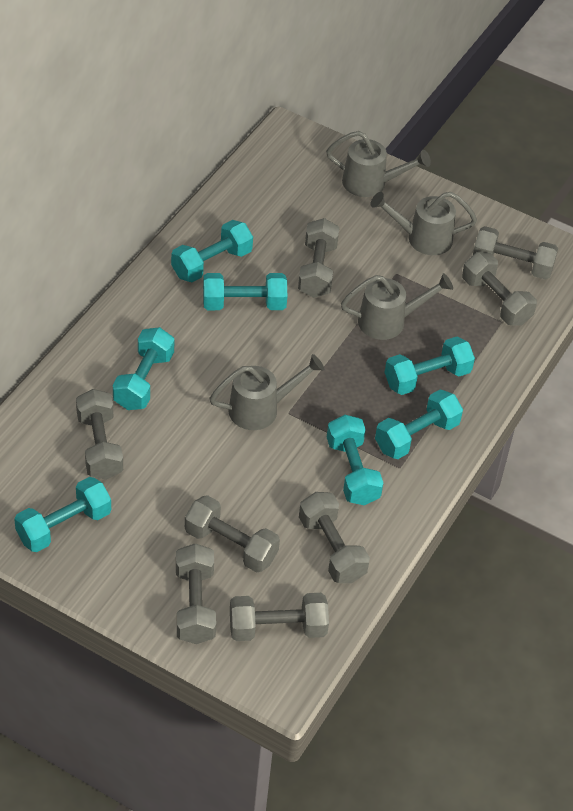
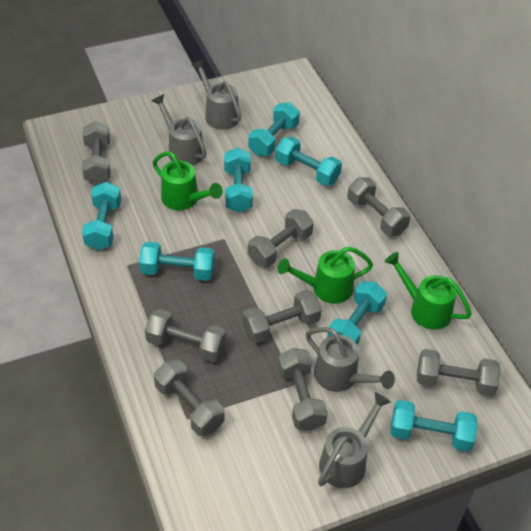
green watering can: 0 -> 3

